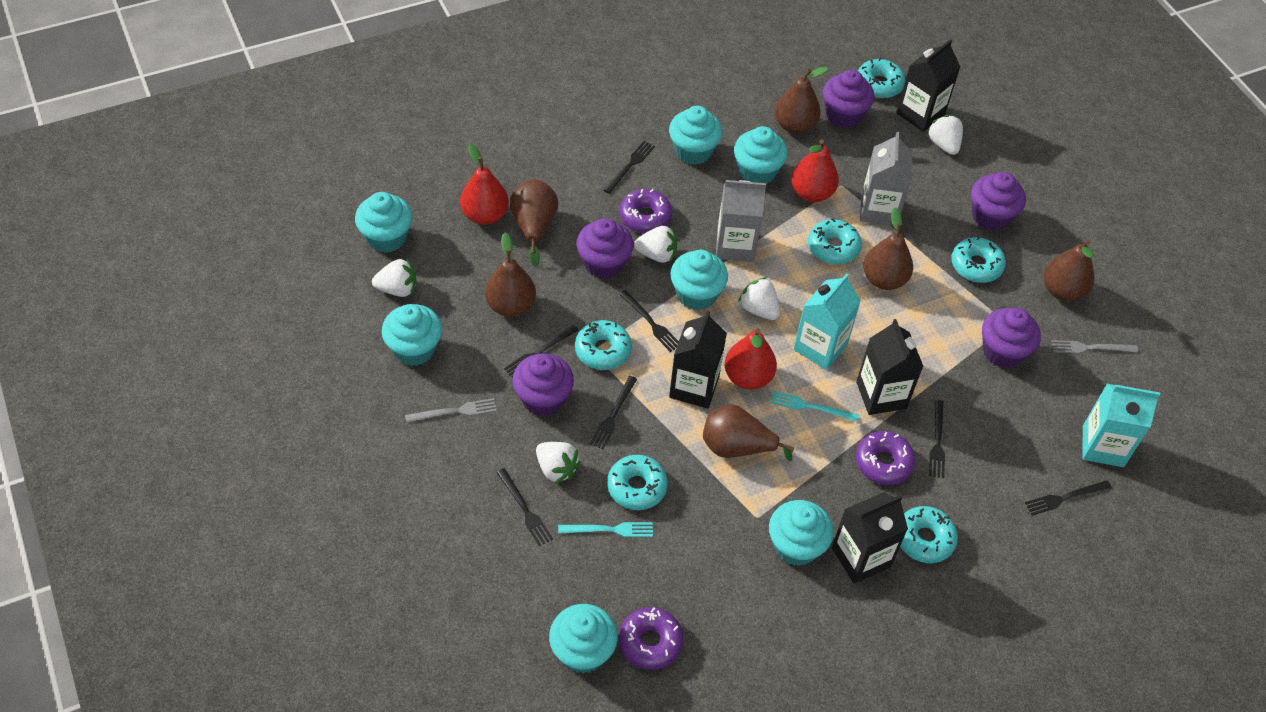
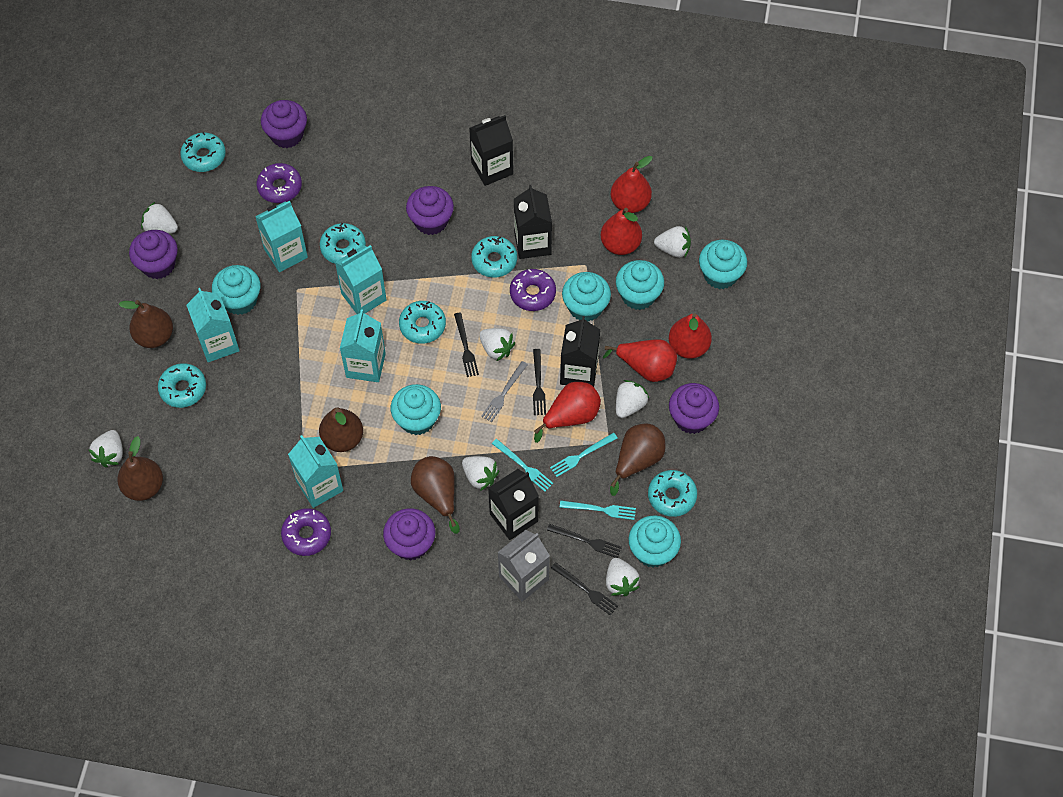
black fork: 7 -> 4
brown pear: 6 -> 5
grey carton: 2 -> 1
grey fork: 2 -> 1
red pear: 3 -> 5
turquoise carton: 2 -> 5
turquoise cupcake: 7 -> 6
turquoise fork: 2 -> 3
white strawberry: 5 -> 7

